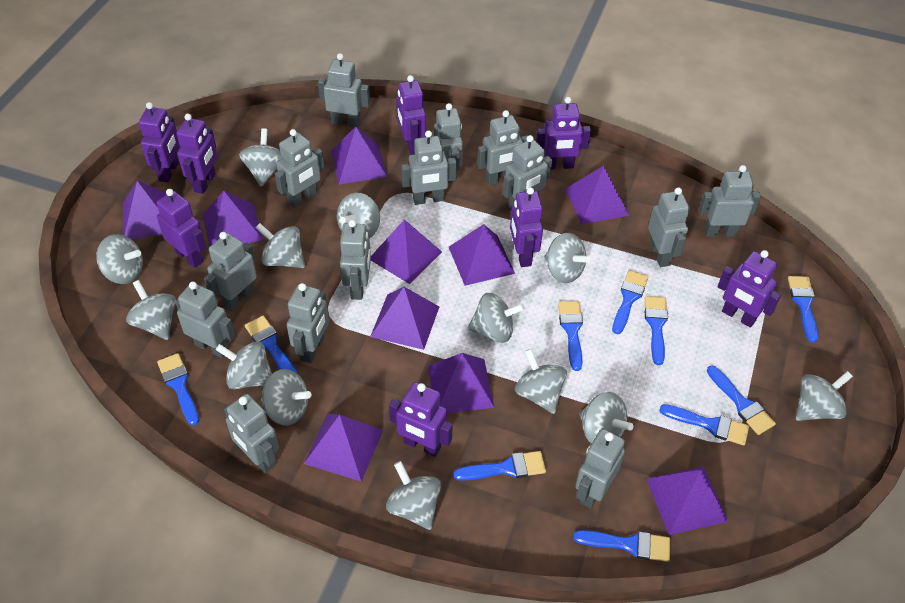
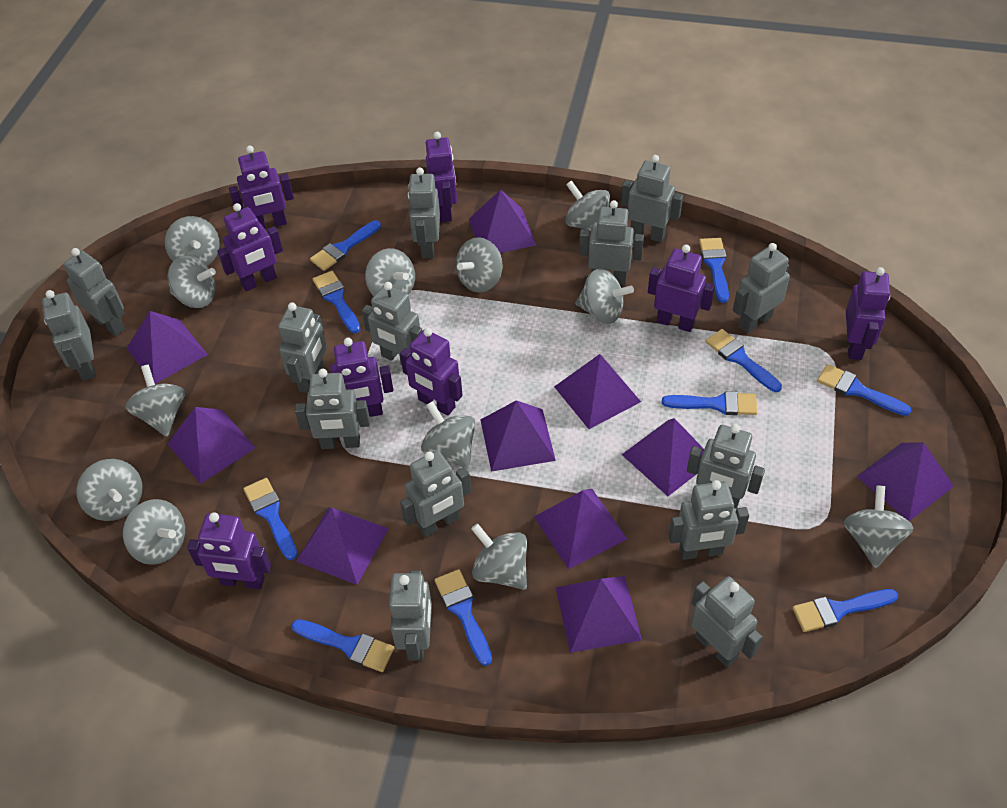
grey spinning top: 13 -> 12

